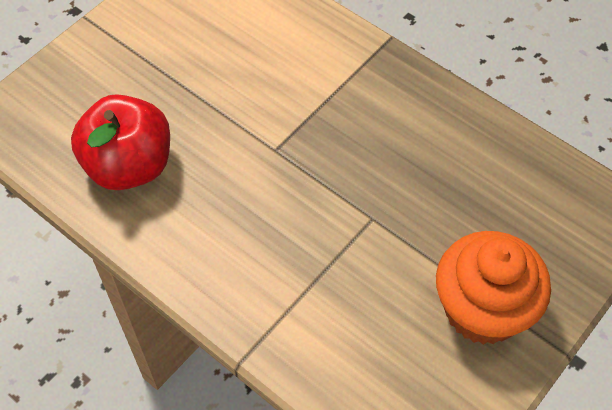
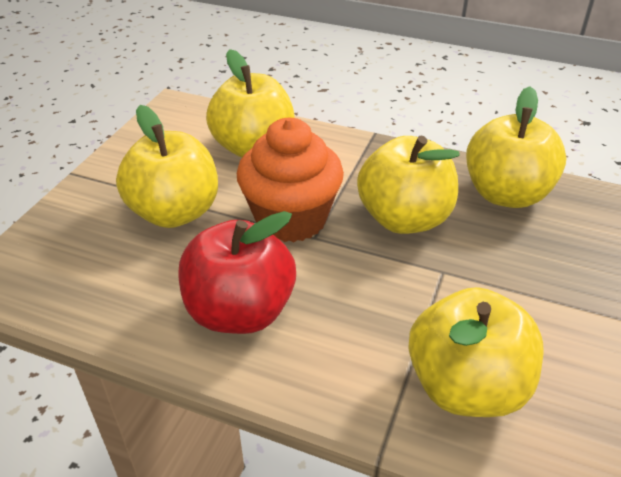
yellow apple: 0 -> 5

